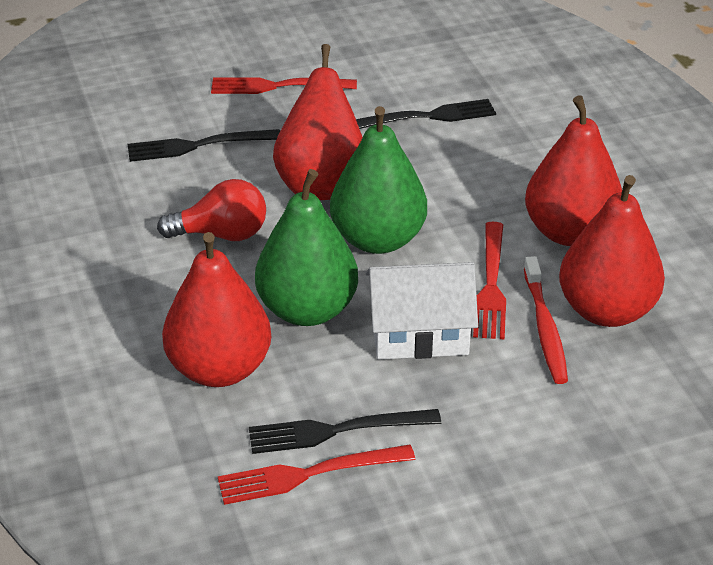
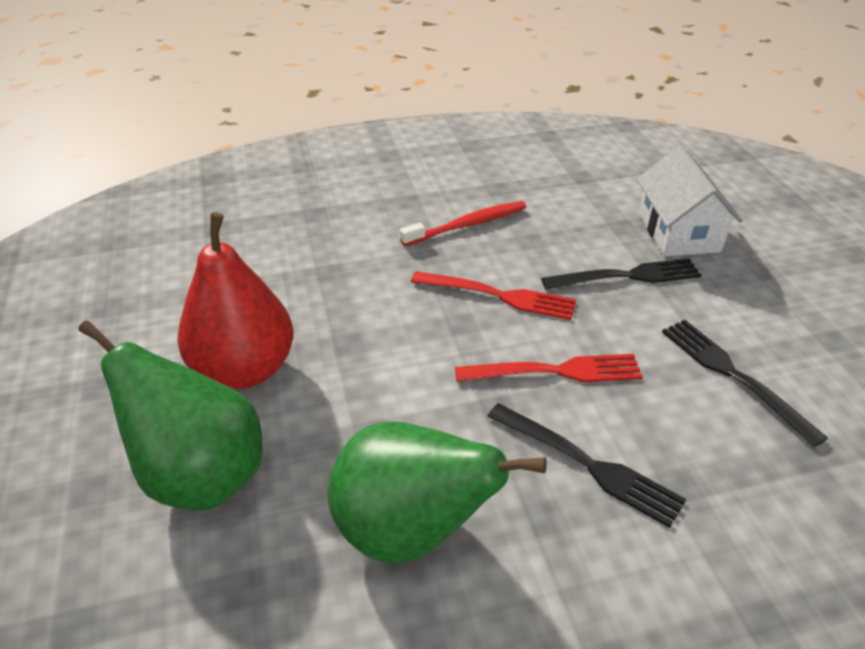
red fork: 3 -> 2
red light bulb: 1 -> 0
red pear: 4 -> 1

